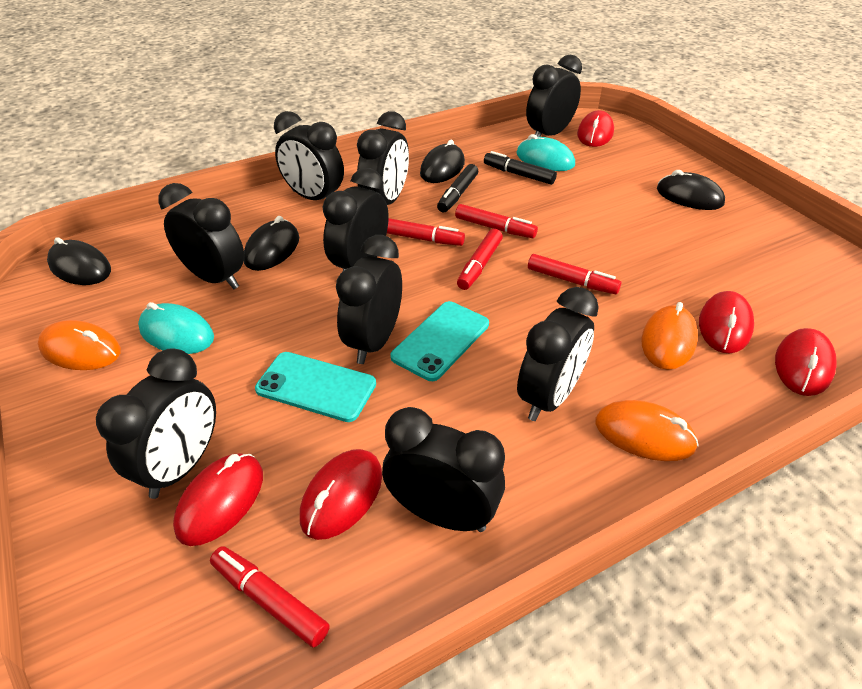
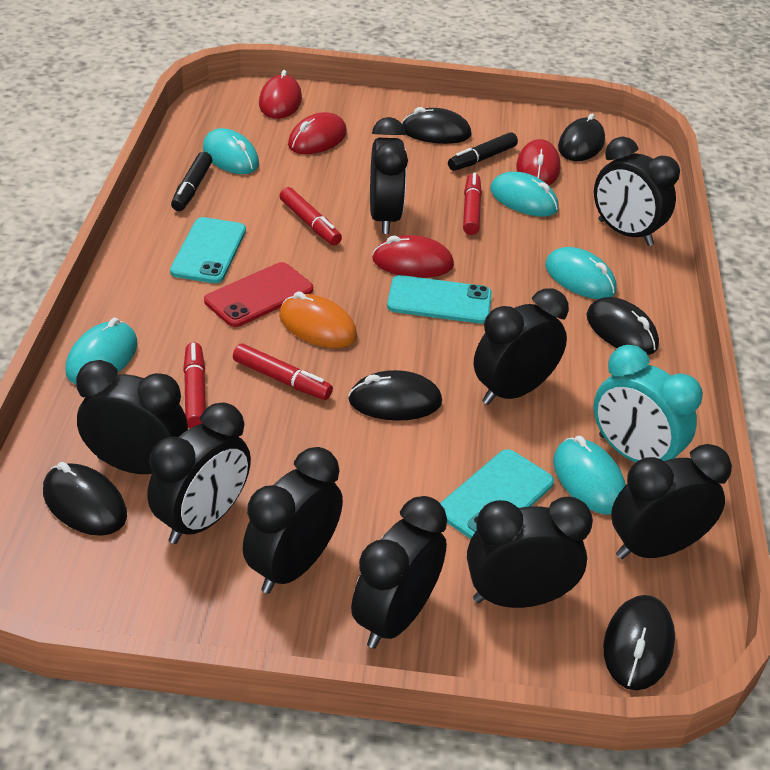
black mouse: 4 -> 6
orange mouse: 3 -> 1
red marker: 5 -> 4
red mouse: 5 -> 4
red phone: 0 -> 1
turquoise clock: 0 -> 1
turquoise mouse: 2 -> 5
turquoise phone: 2 -> 3

